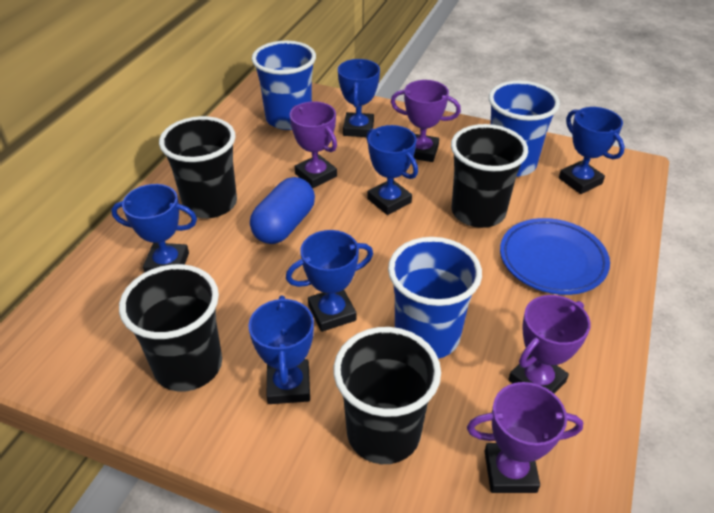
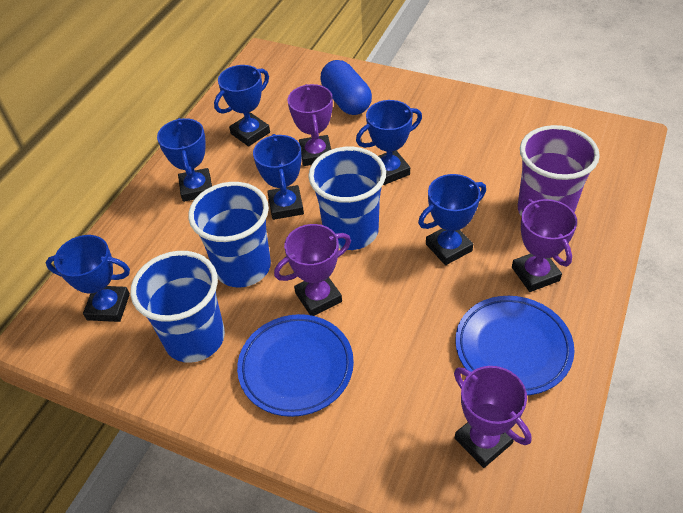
black cup: 4 -> 0
blue plate: 1 -> 2
purple cup: 0 -> 1

